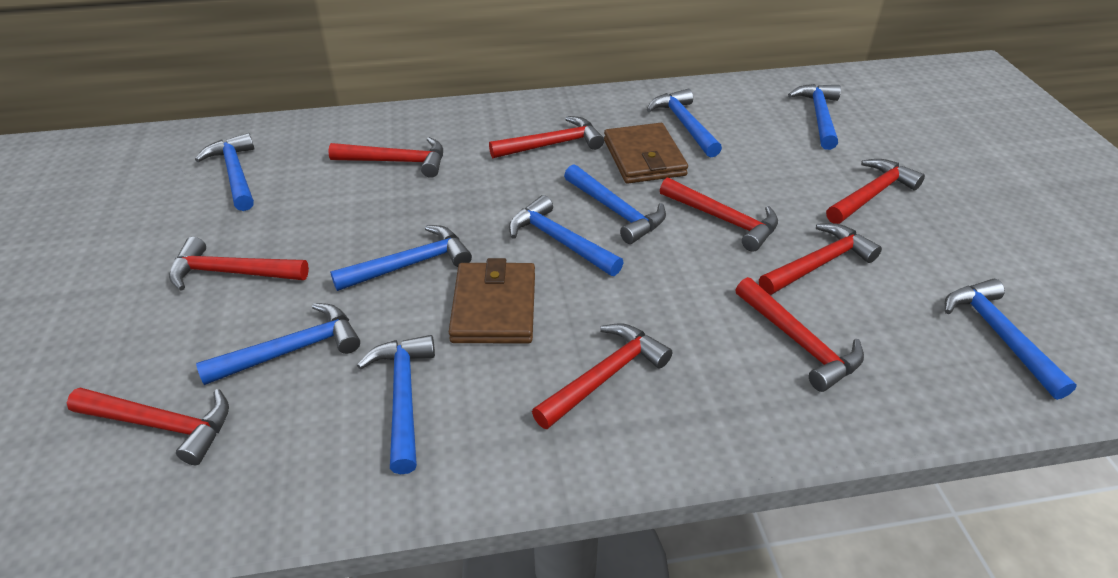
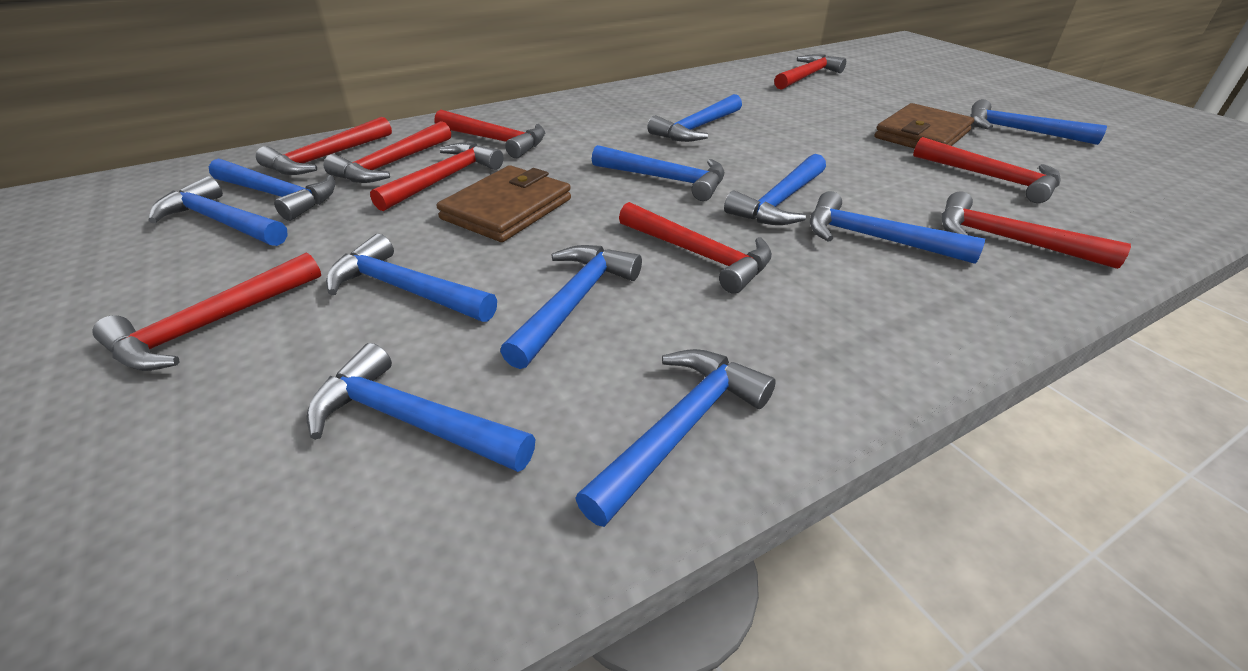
blue hammer: 9 -> 11

